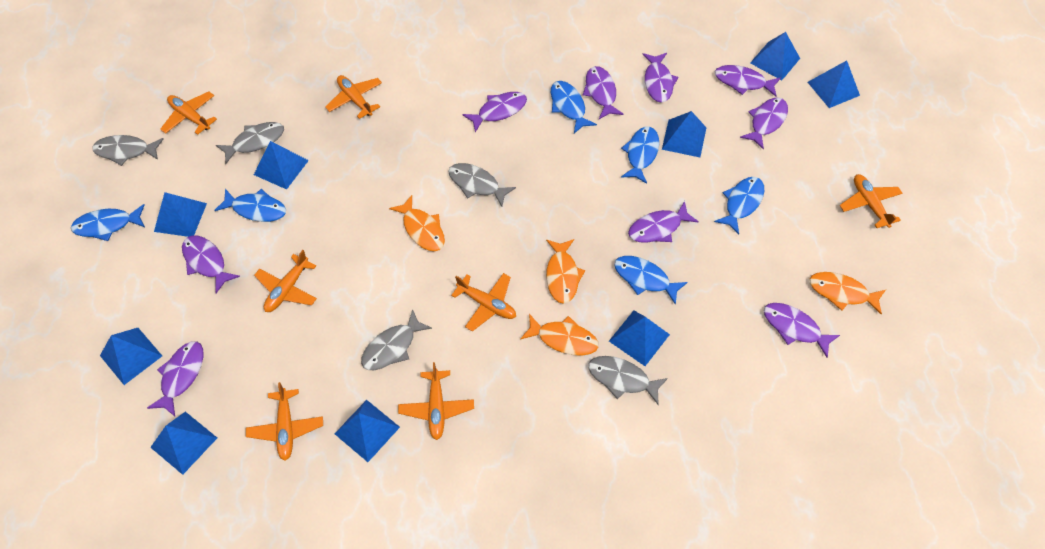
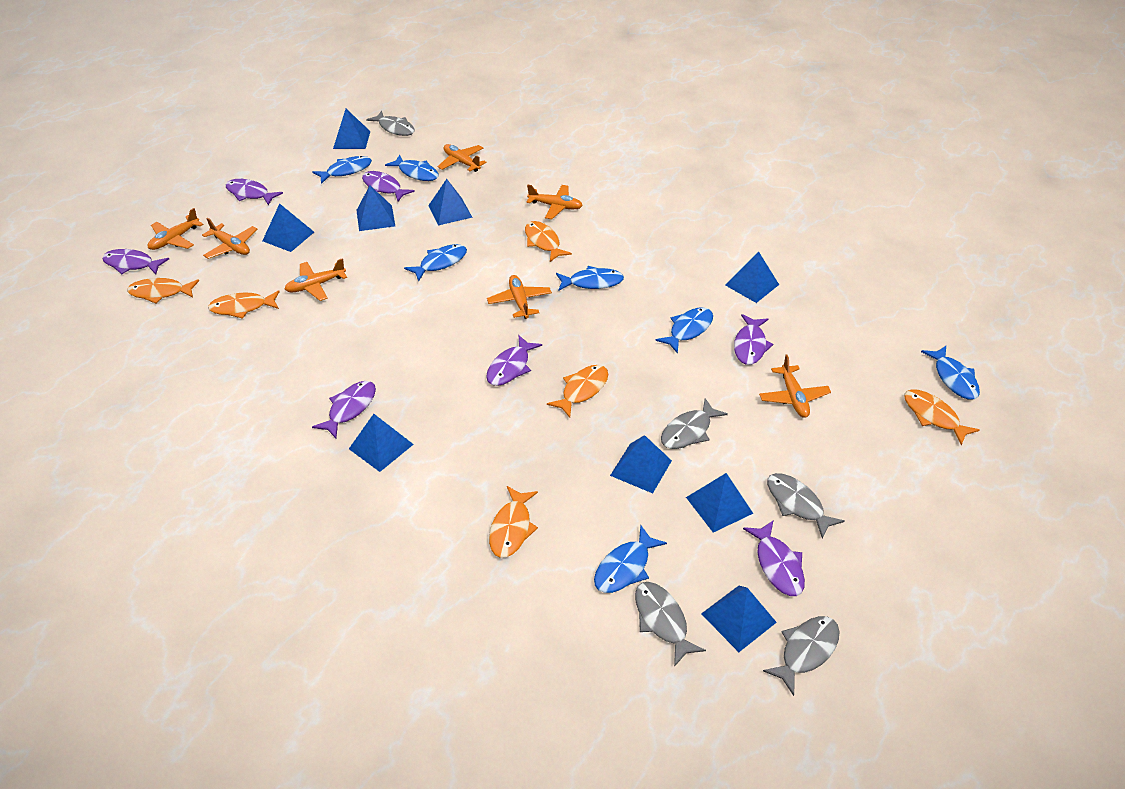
blue fish: 6 -> 7
orange fish: 4 -> 6
purple fish: 9 -> 7

